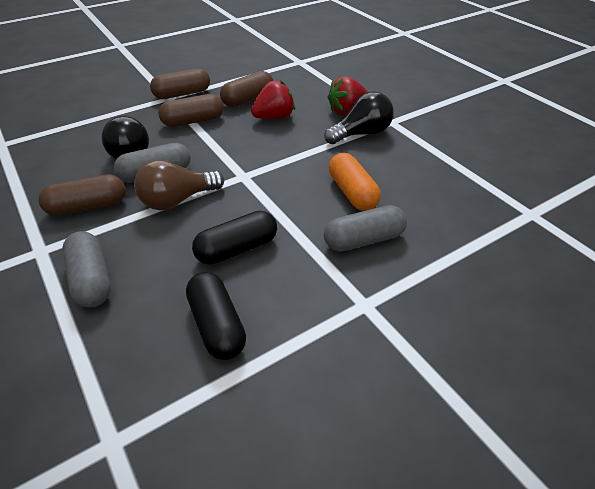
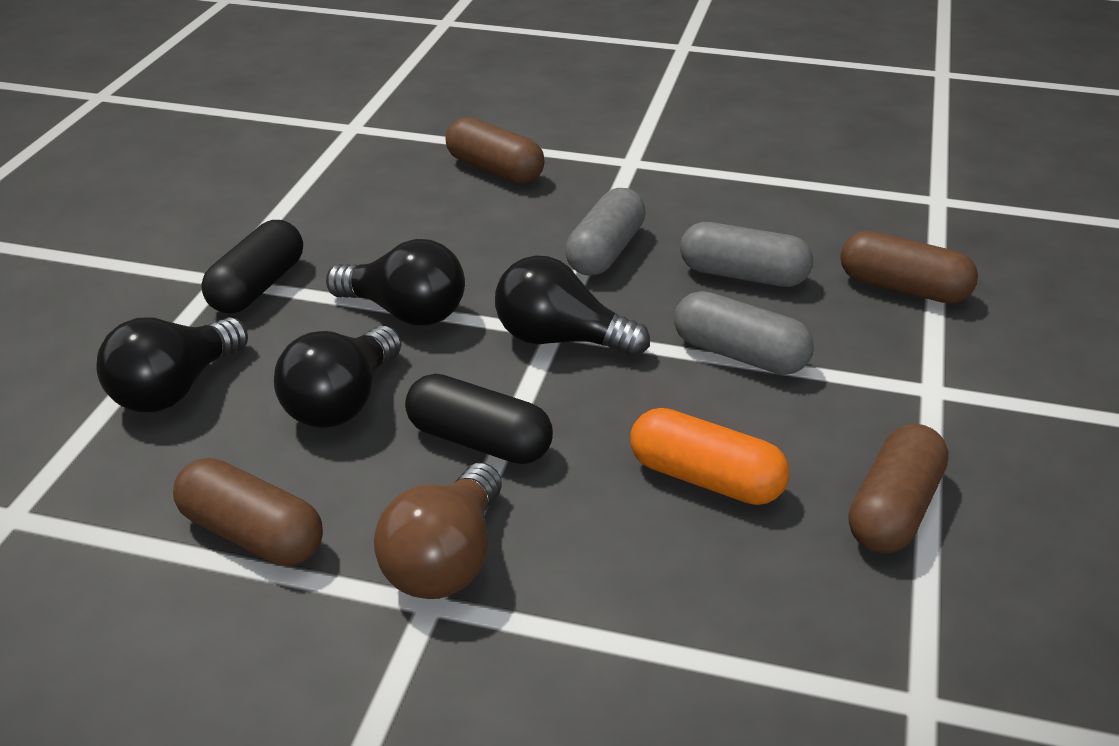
black light bulb: 2 -> 4
red strawberry: 2 -> 0

